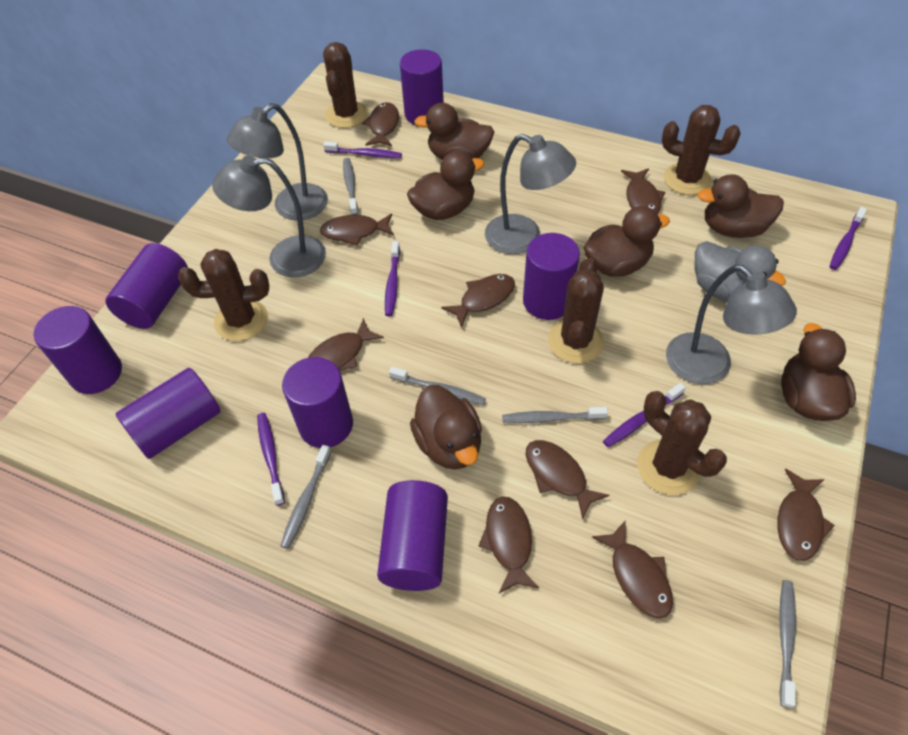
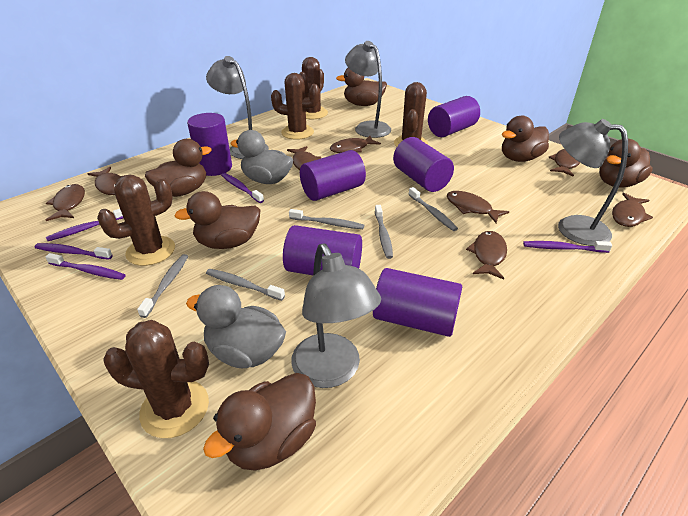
brown fish: 9 -> 8
grey duck: 1 -> 2
purple cylinder: 7 -> 6

